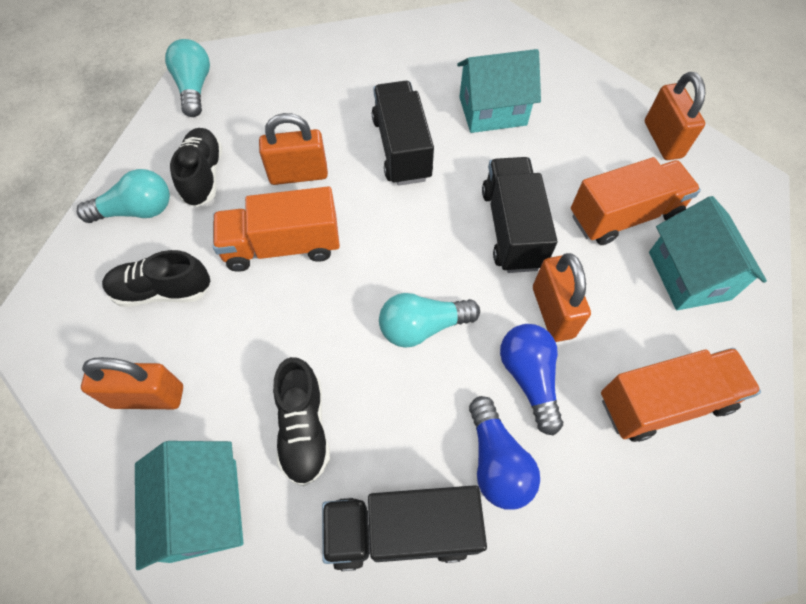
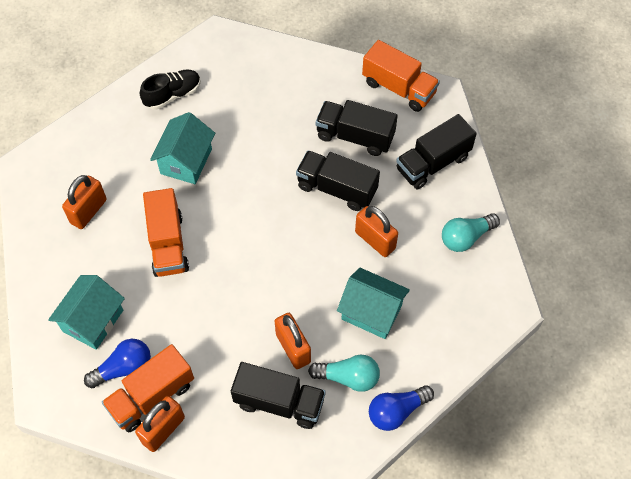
black shoe: 3 -> 1
black truck: 3 -> 4
turquoise light bulb: 3 -> 2

